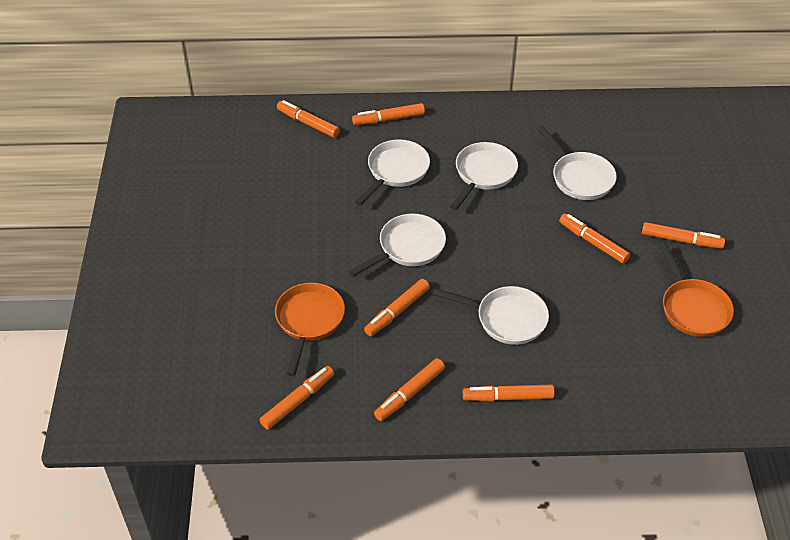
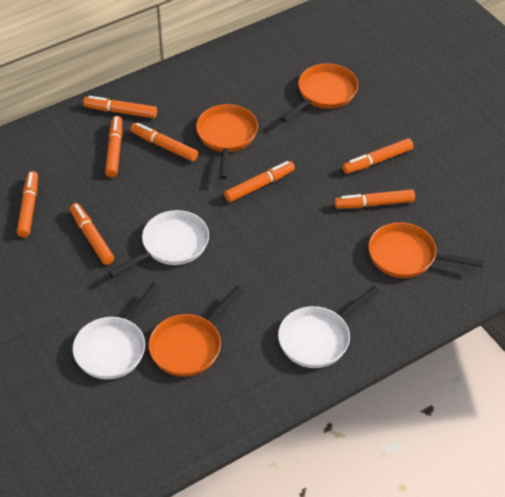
orange pan: 2 -> 4
white pan: 5 -> 3

